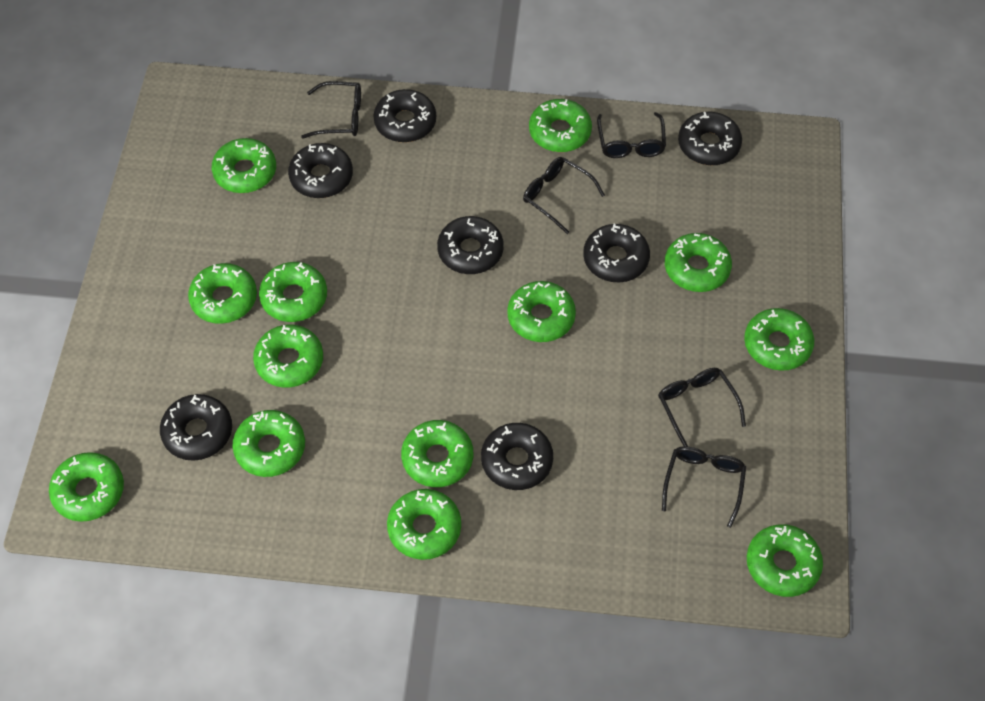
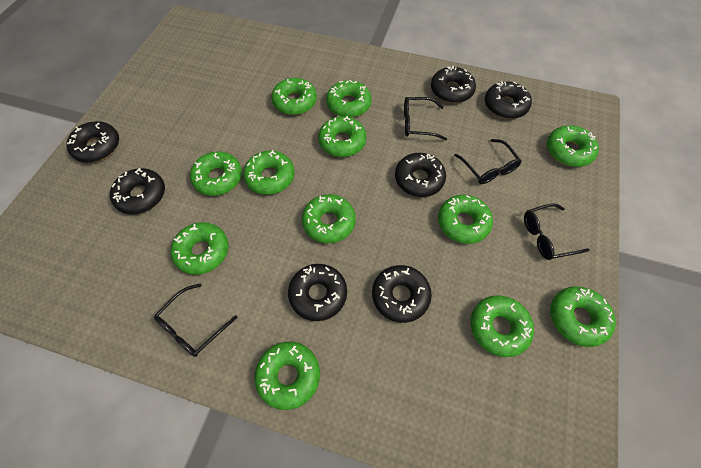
black glasses: 5 -> 4
green donut: 13 -> 12

